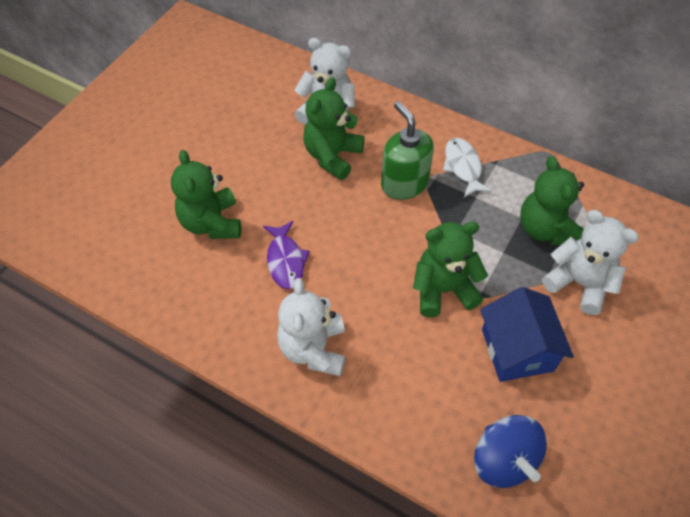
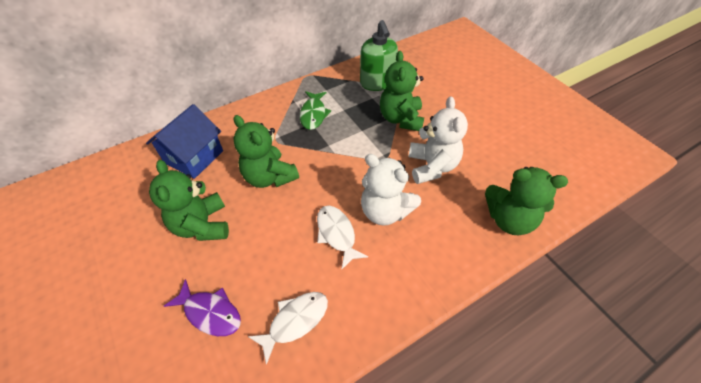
blue spinning top: 1 -> 0
green fish: 0 -> 1
white fish: 1 -> 2
white teddy bear: 3 -> 2

